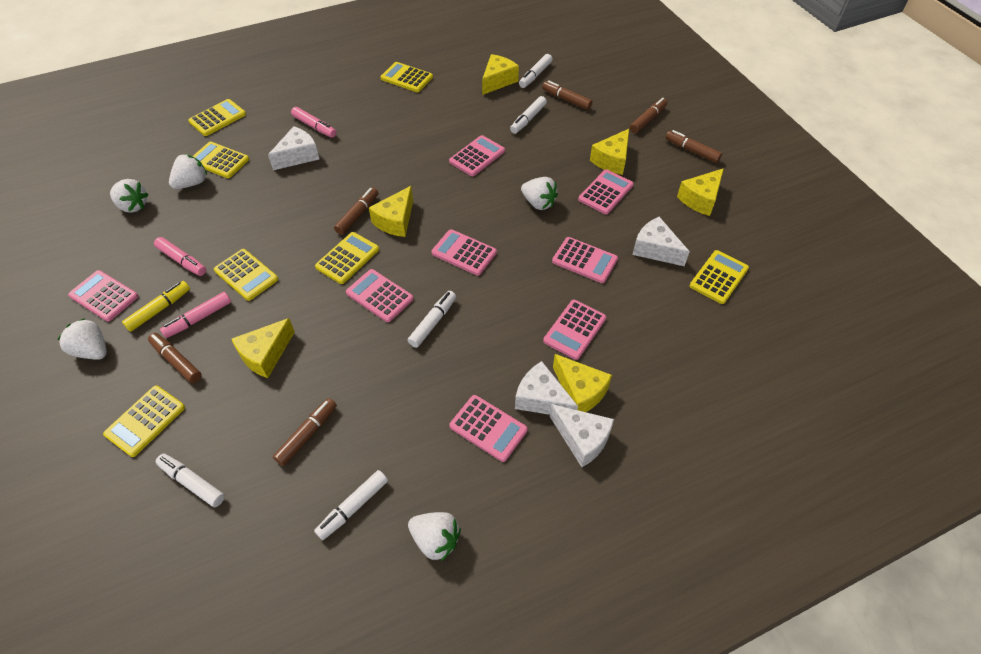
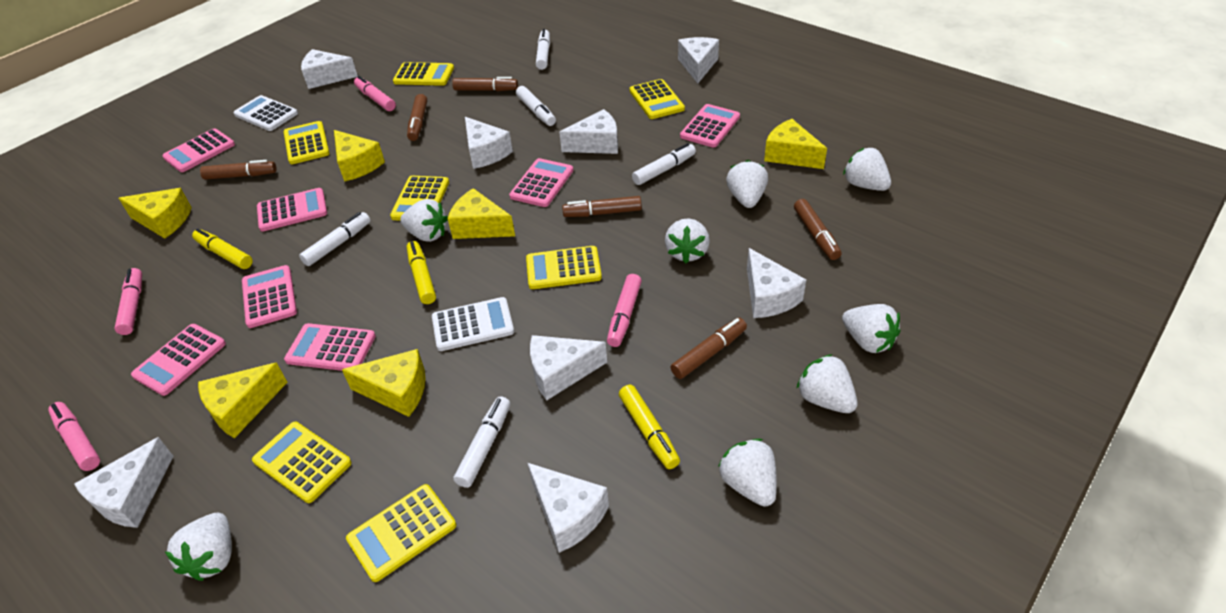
pink calculator: 8 -> 7
pink marker: 3 -> 4
white calculator: 0 -> 2
white cheese: 4 -> 8
white strawberry: 5 -> 8
yellow marker: 1 -> 3

